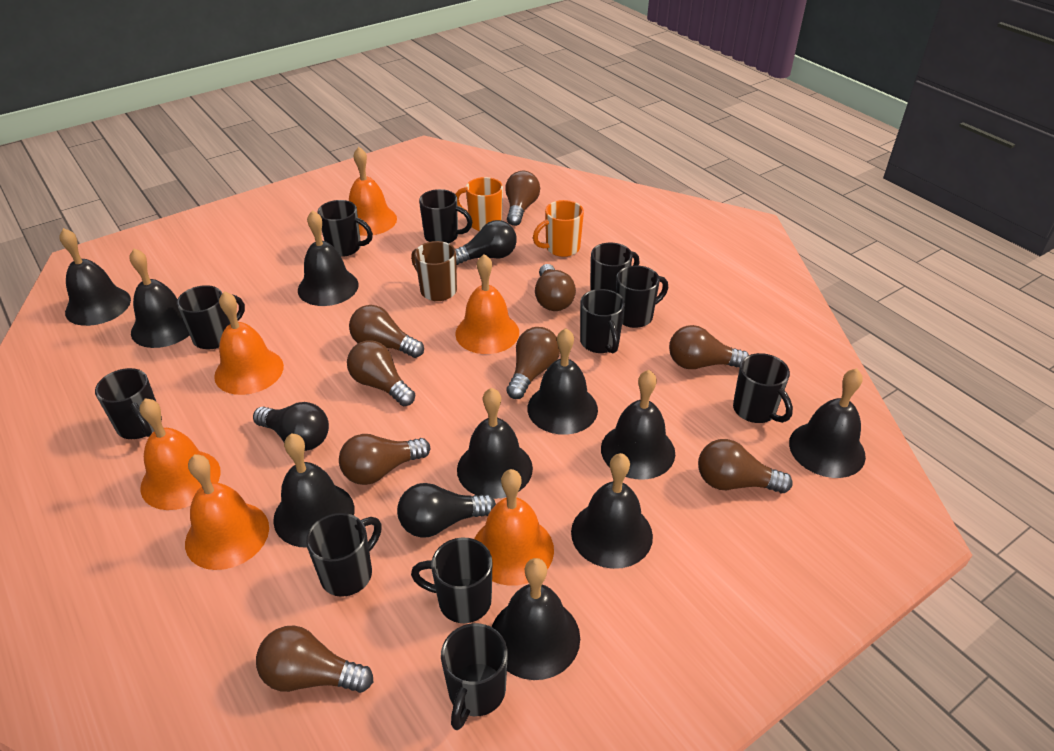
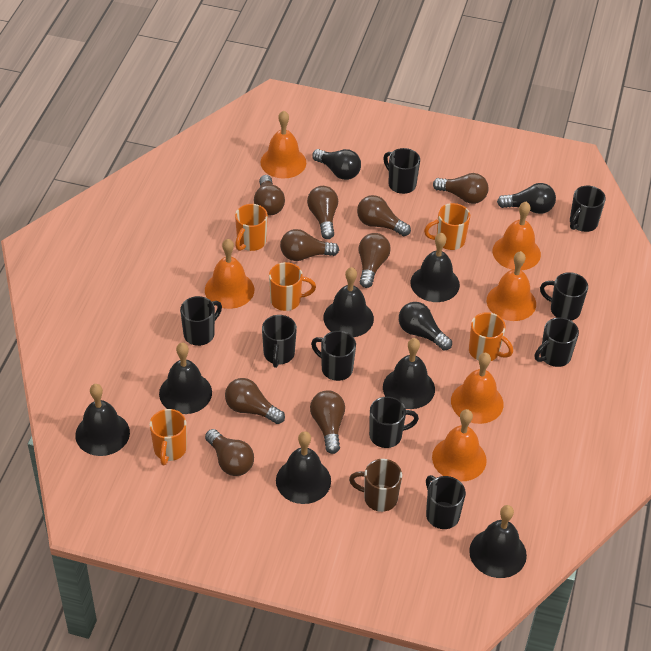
black bell: 10 -> 7
black mug: 11 -> 9
orange mug: 2 -> 5

